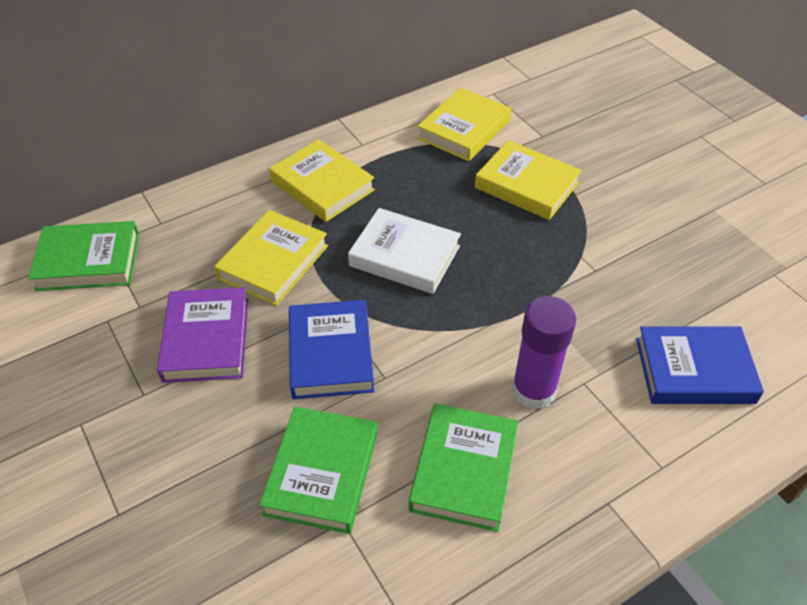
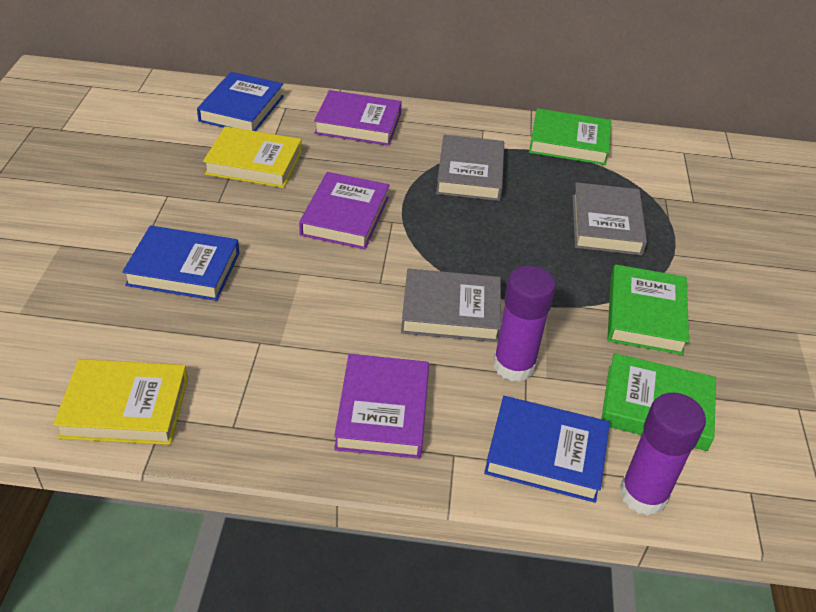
blue book: 2 -> 3
grey book: 0 -> 3
purple book: 1 -> 3
purple glue stick: 1 -> 2
white book: 1 -> 0
yellow book: 4 -> 2

